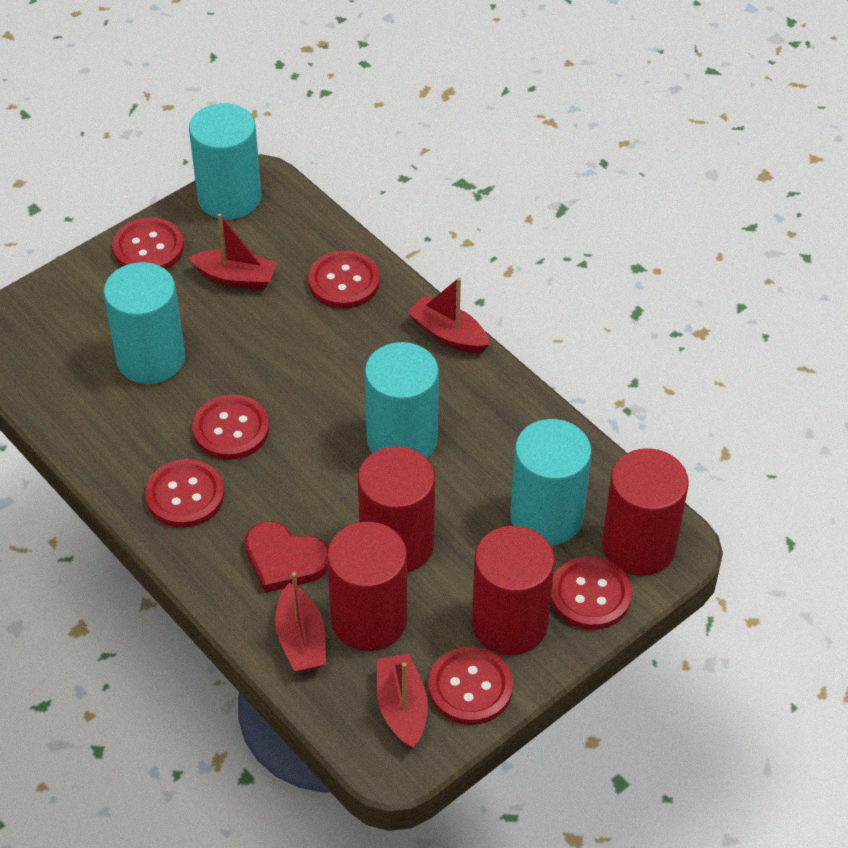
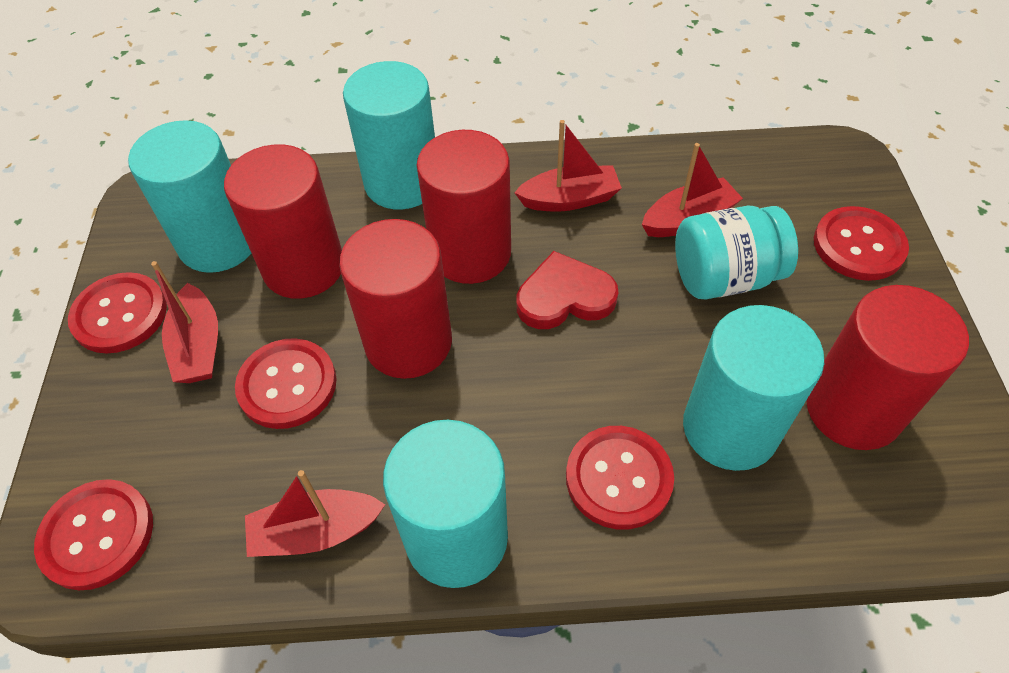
red button: 6 -> 5
turquoise jar: 0 -> 1

